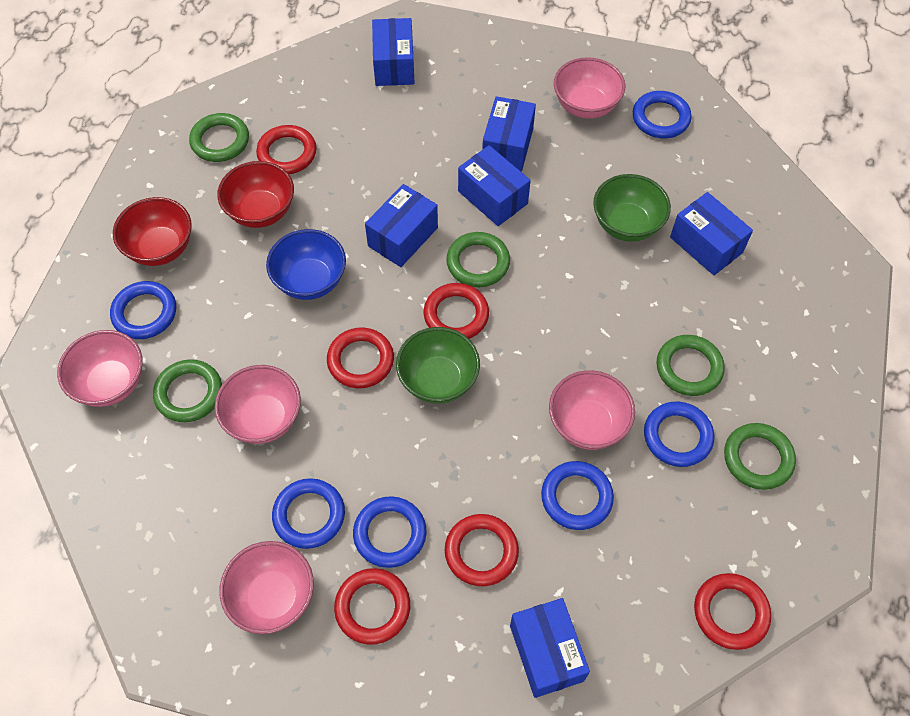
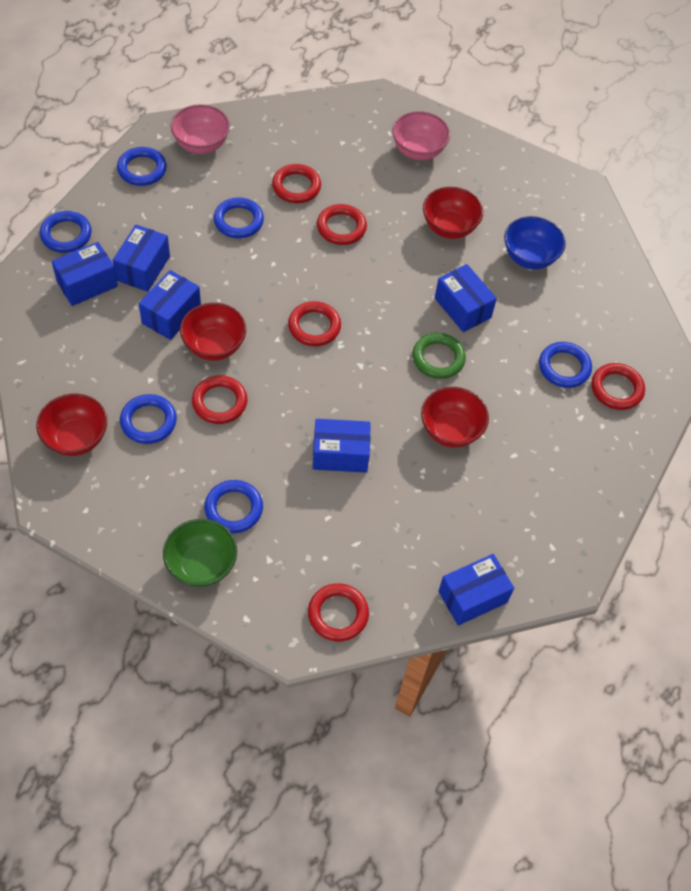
green bowl: 2 -> 1
green ring: 5 -> 1
pink bowl: 5 -> 2
red bowl: 2 -> 4

